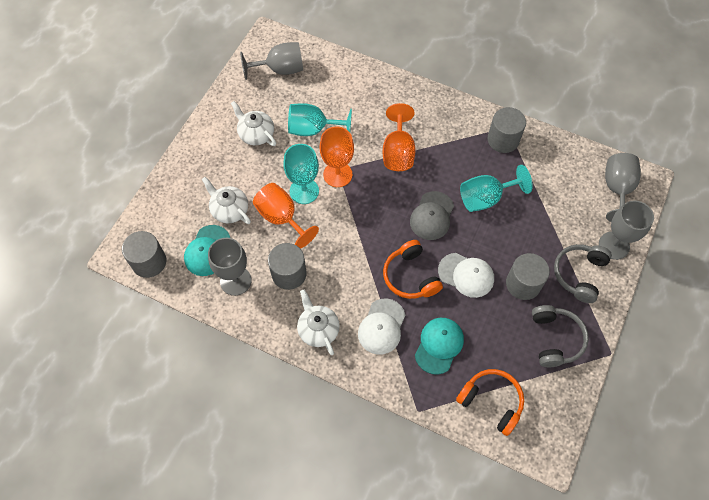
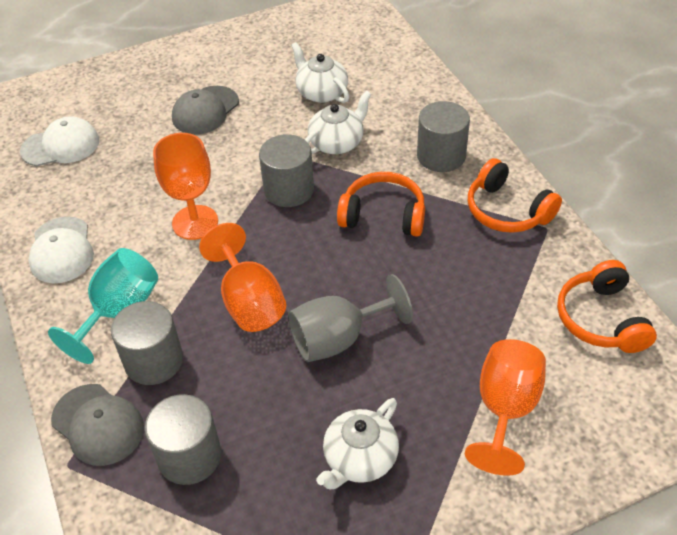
grey cap: 1 -> 2
grey goblet: 4 -> 1
grey headphones: 2 -> 0
orange headphones: 2 -> 3
turquoise cap: 2 -> 0
turquoise goblet: 3 -> 1

